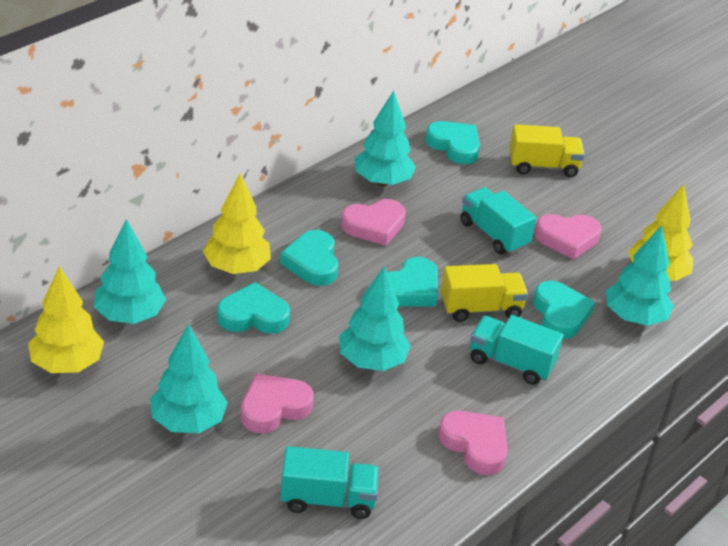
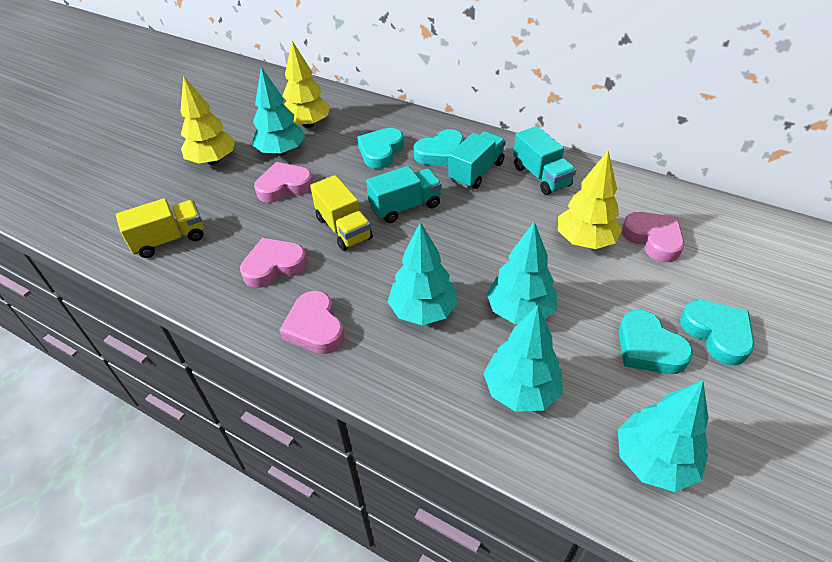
turquoise heart: 5 -> 4

